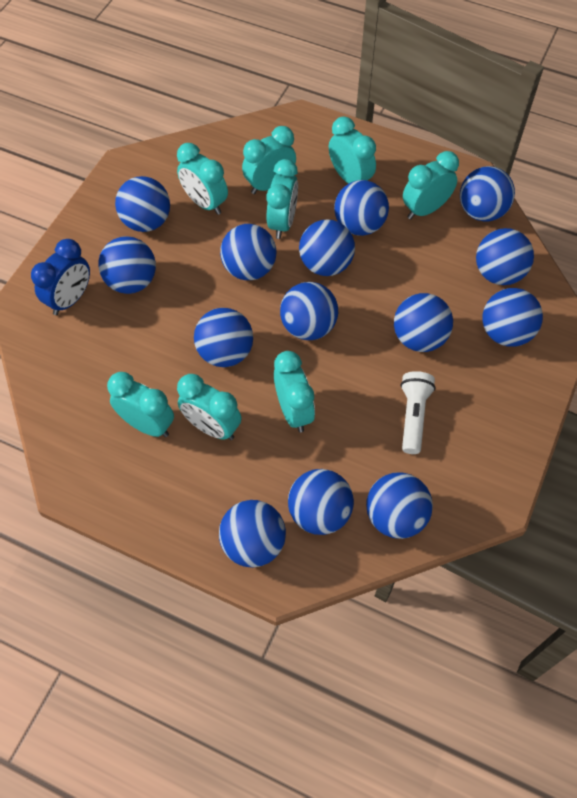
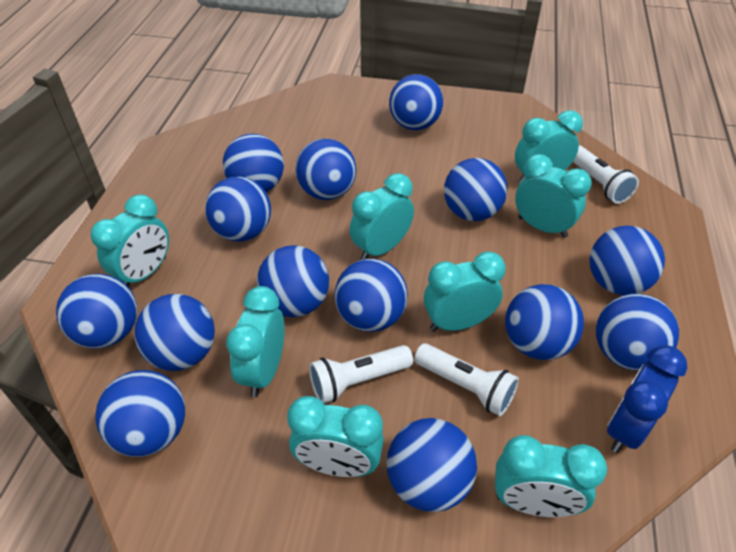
white flashlight: 1 -> 3

